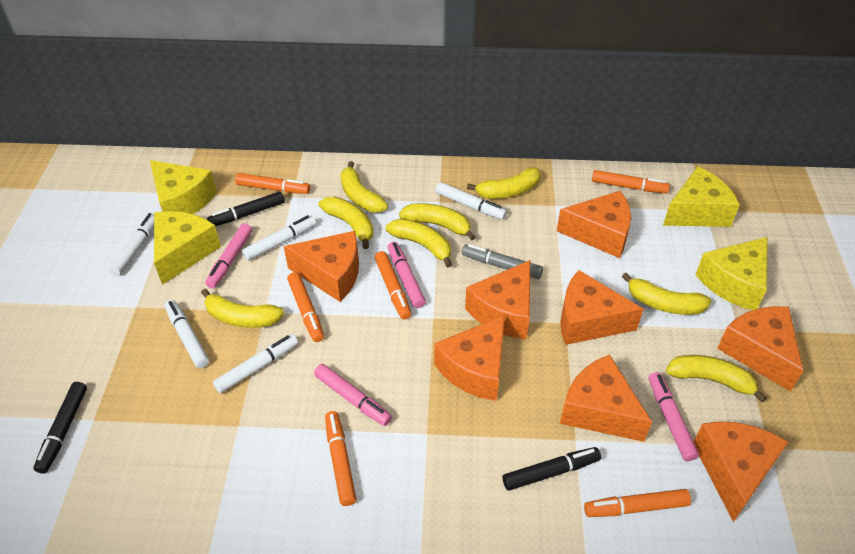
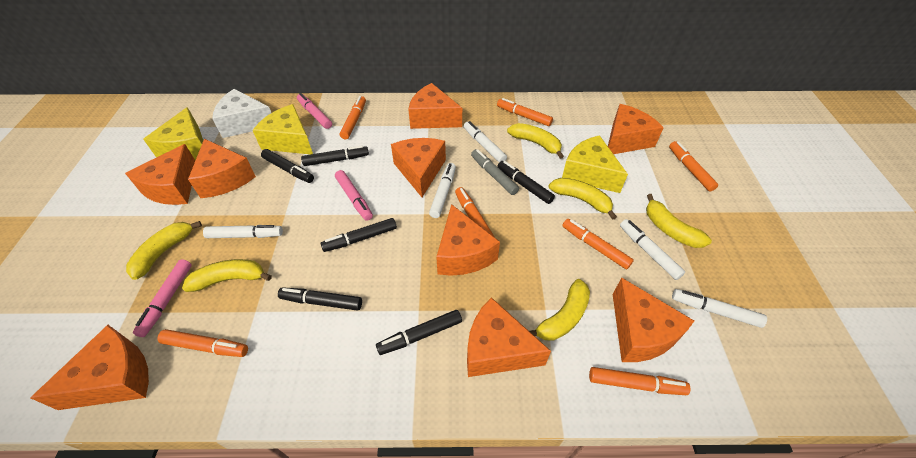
black marker: 3 -> 6
orange cheese: 8 -> 9
orange marker: 6 -> 7
pink marker: 4 -> 3
white cheese: 0 -> 1
yellow banana: 8 -> 6
yellow cheese: 4 -> 3

